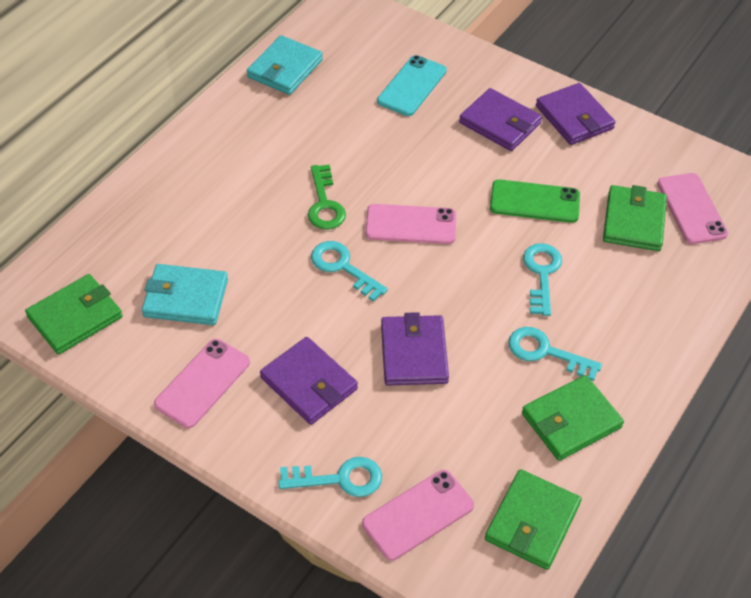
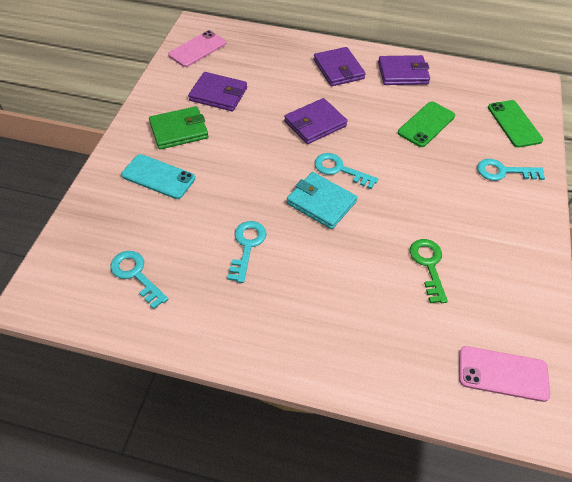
green phone: 1 -> 2
green wallet: 4 -> 1
pink phone: 4 -> 2
turquoise wallet: 2 -> 1

